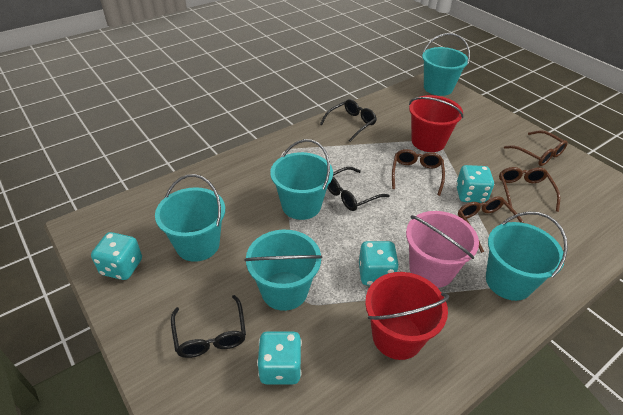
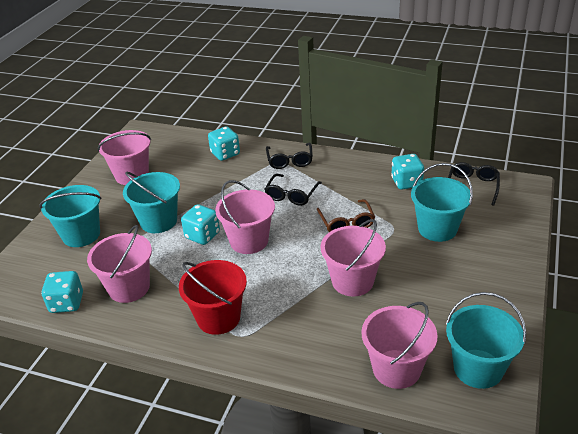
brown glasses: 4 -> 1
pink bucket: 1 -> 5
red bucket: 2 -> 1
turquoise bucket: 5 -> 4

